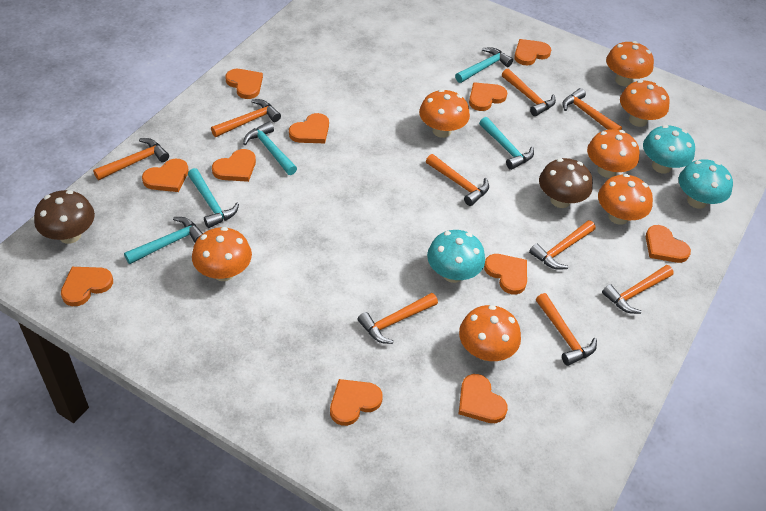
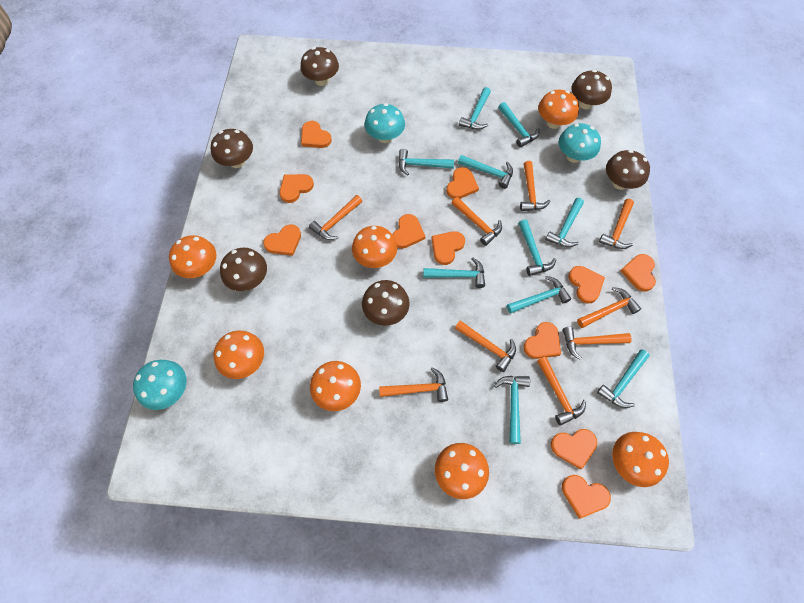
brown mushroom: 2 -> 6
turquoise hammer: 5 -> 10

